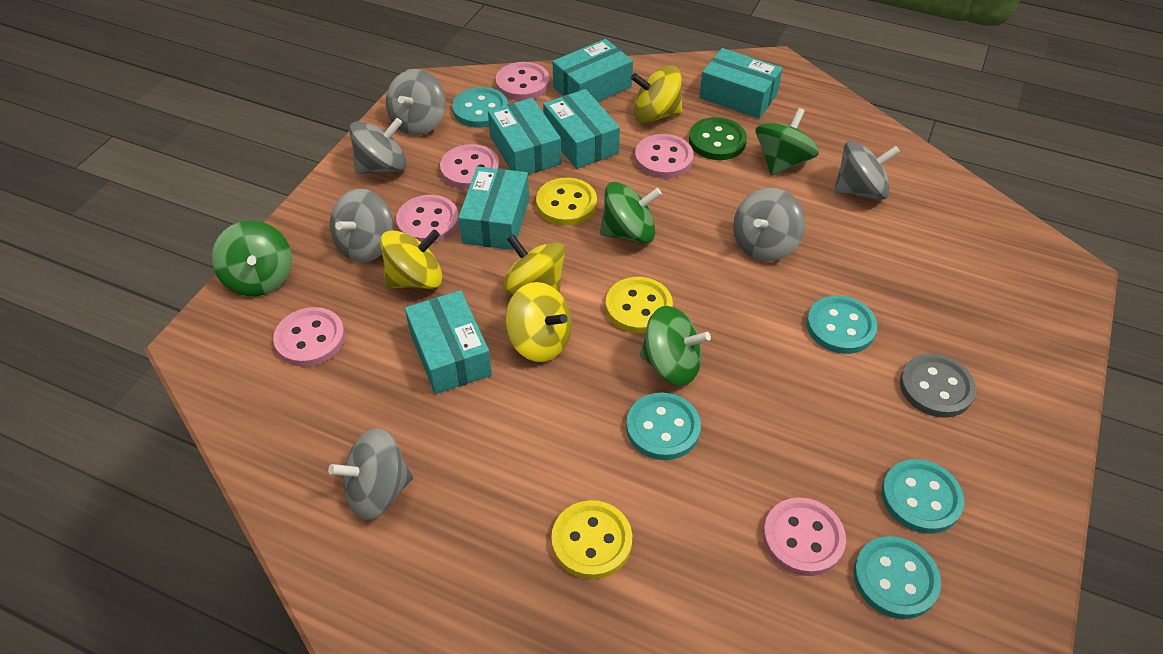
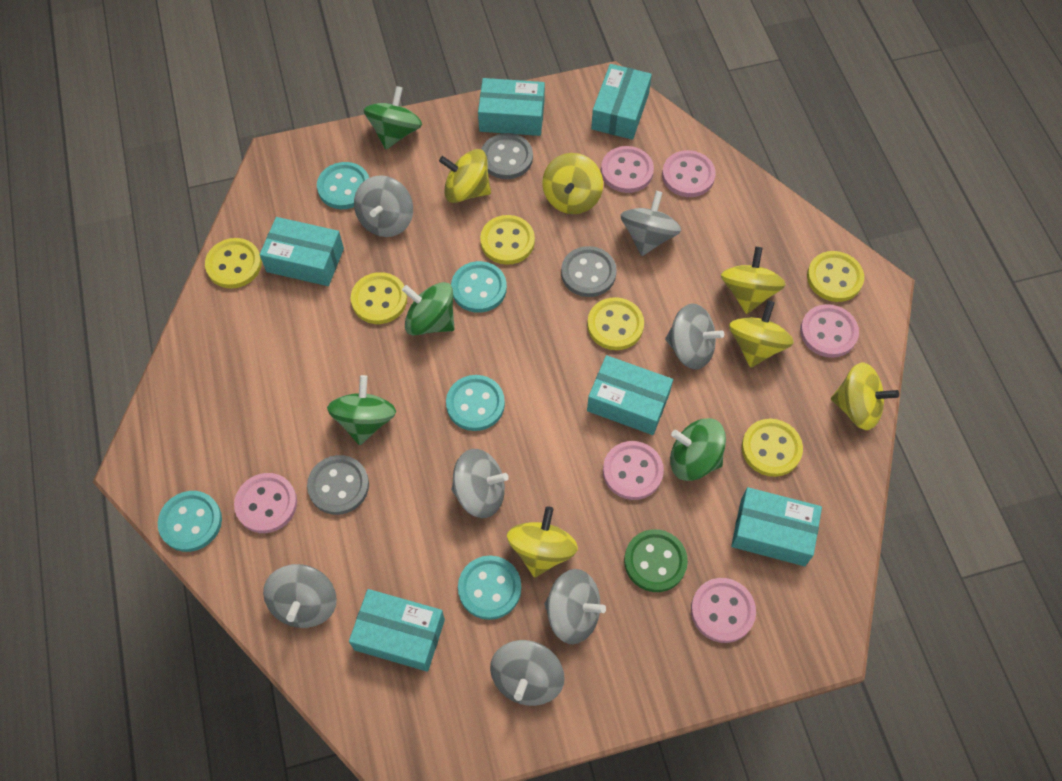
grey button: 1 -> 3
grey spinning top: 6 -> 7
yellow button: 3 -> 6
yellow spinning top: 4 -> 6

